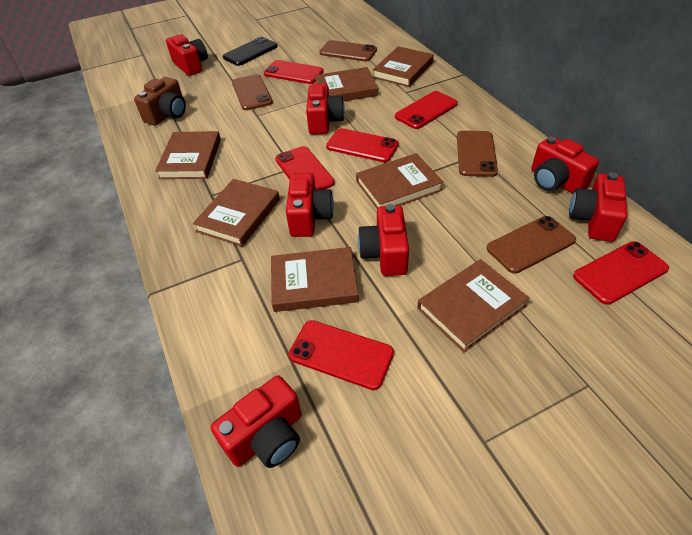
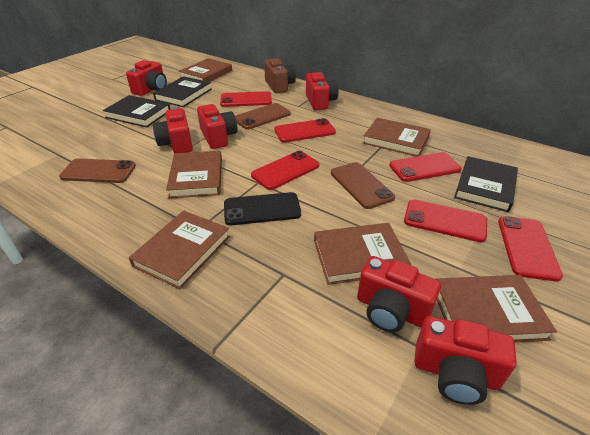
black book: 0 -> 3
brown book: 7 -> 6
brown phone: 4 -> 3
red camera: 7 -> 6

